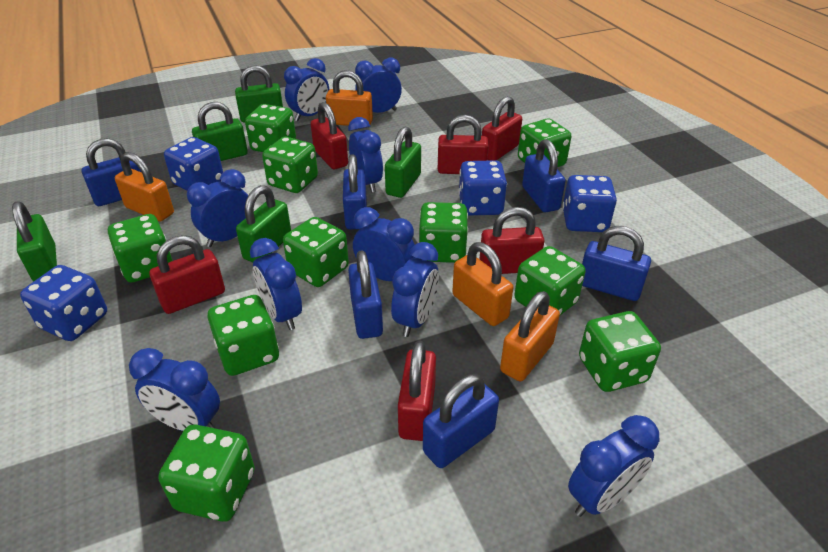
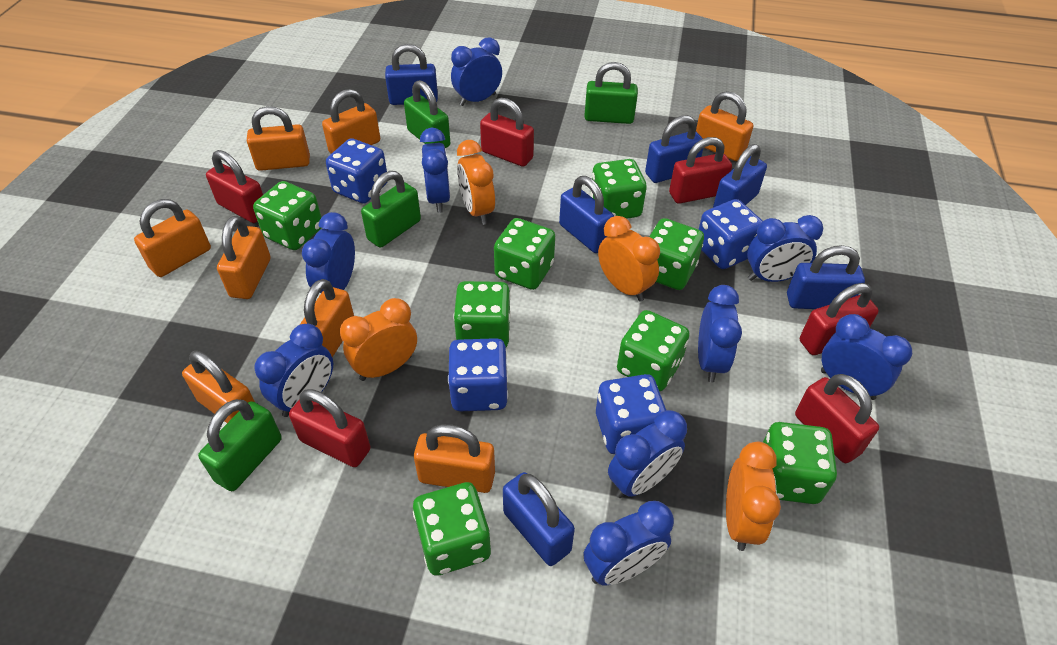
green dice: 10 -> 8
green padlock: 5 -> 4
orange clock: 0 -> 4
orange padlock: 4 -> 8

